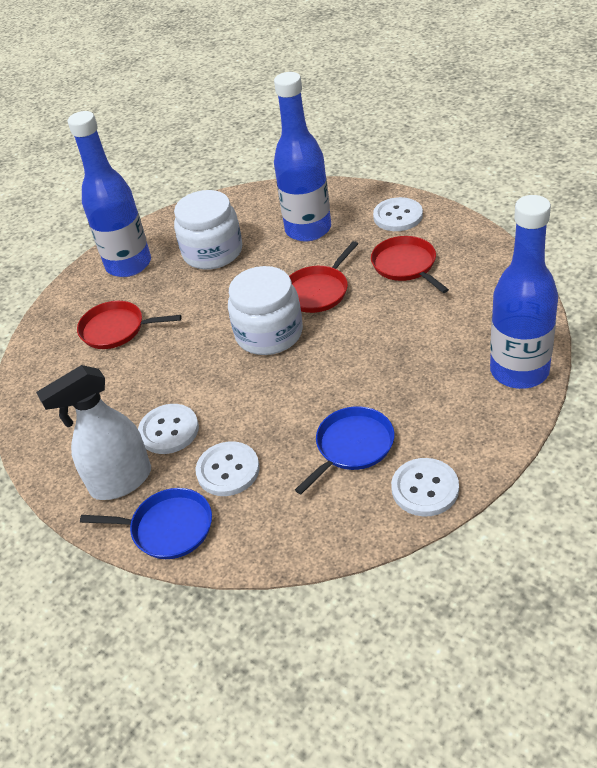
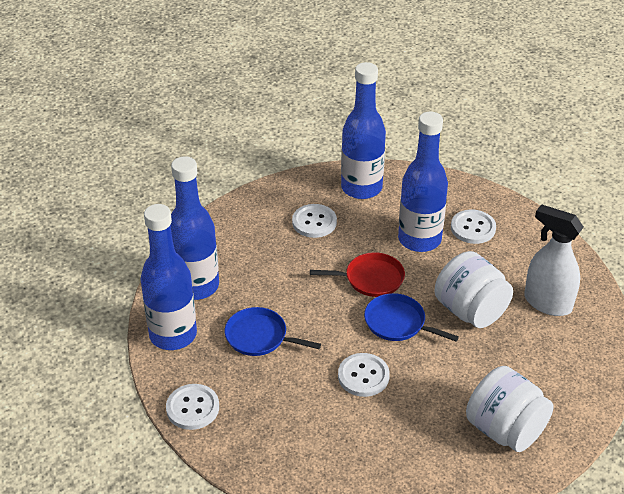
blue bottle: 3 -> 4
red pan: 3 -> 1

